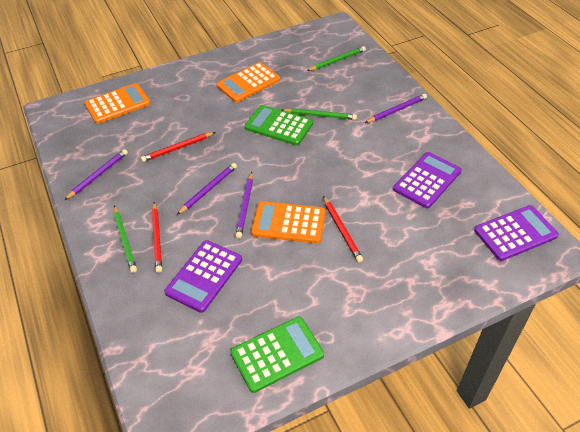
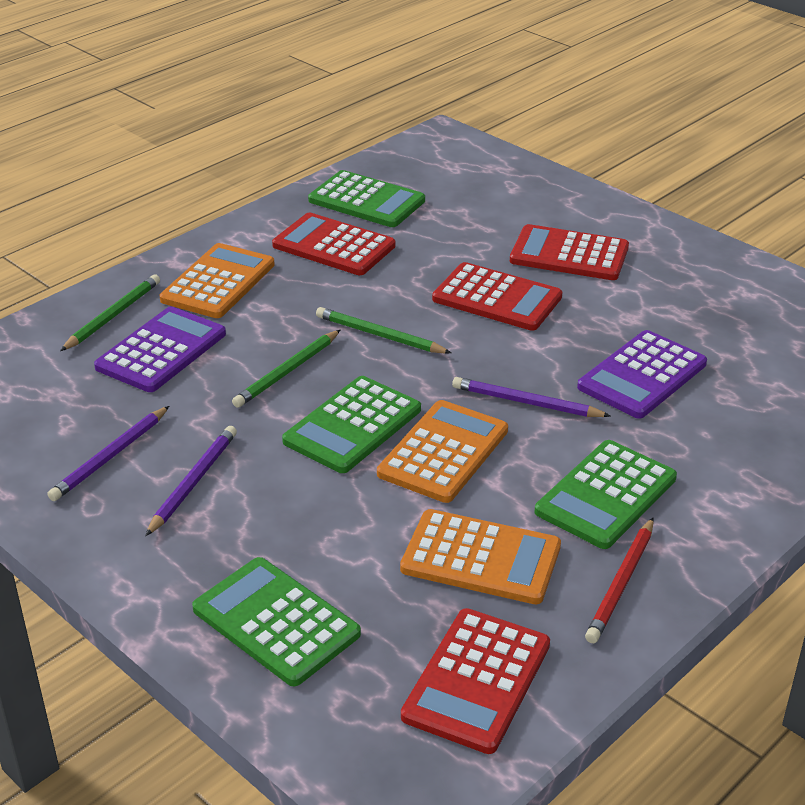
green calculator: 2 -> 4
purple calculator: 3 -> 2
purple pencil: 4 -> 3
red calculator: 0 -> 4
red pencil: 3 -> 1

